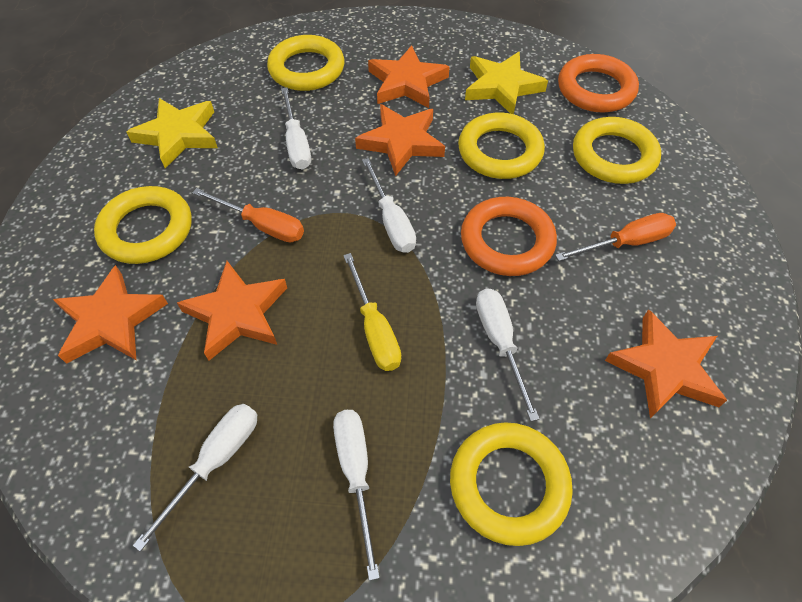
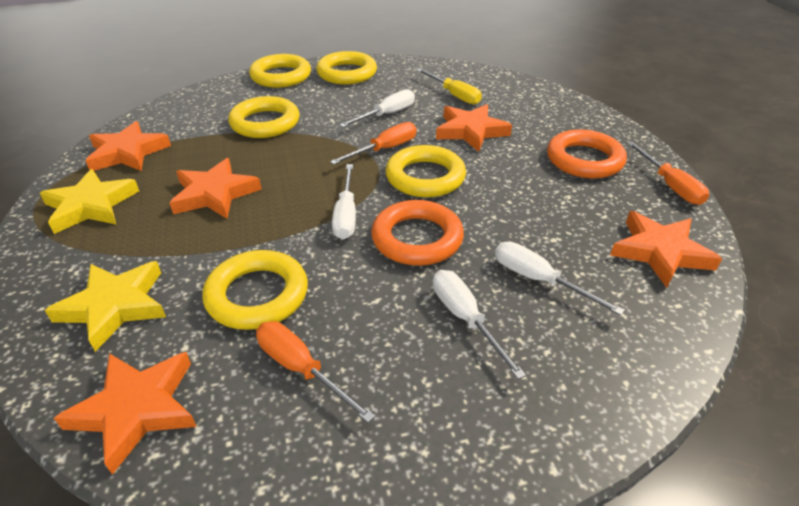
orange screwdriver: 2 -> 3
white screwdriver: 5 -> 4

